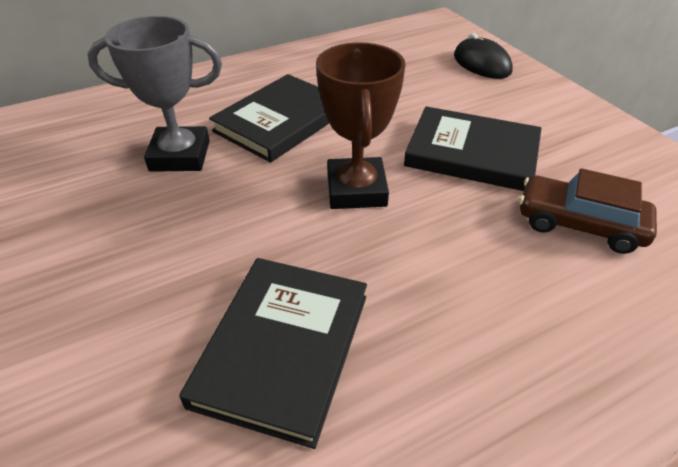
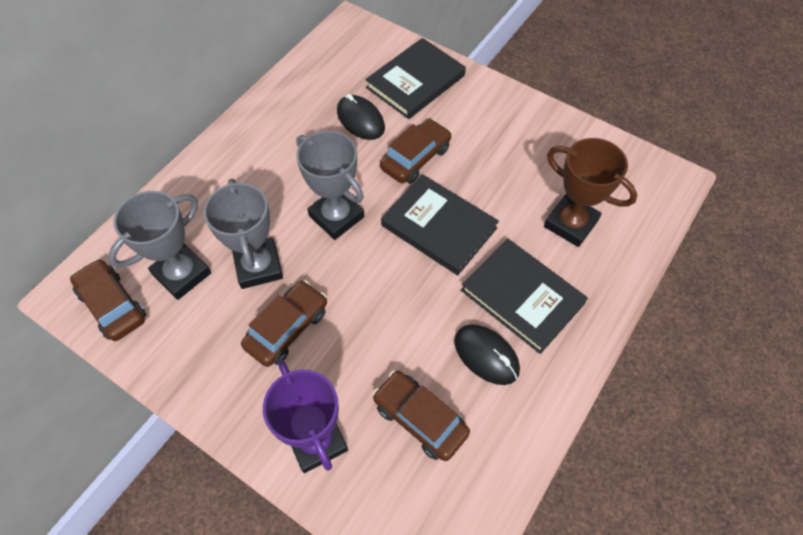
black mouse: 1 -> 2
brown car: 1 -> 4
grey trophy: 1 -> 3
purple trophy: 0 -> 1

